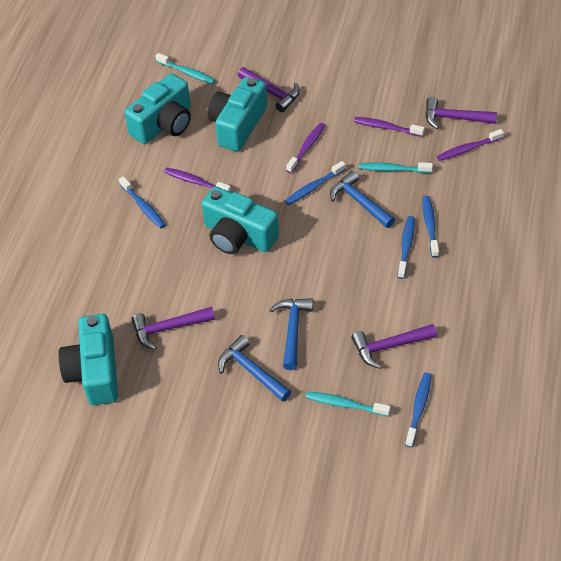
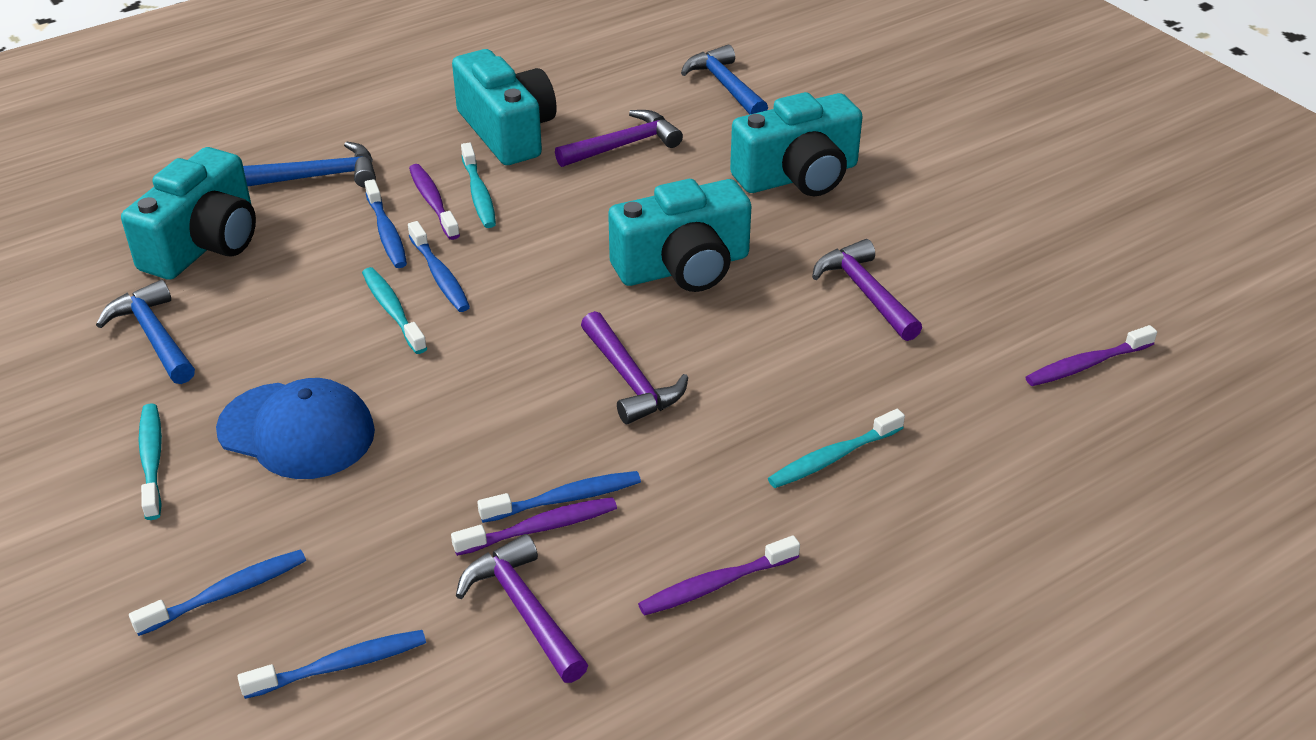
blue cap: 0 -> 1
turquoise toothbrush: 3 -> 4

